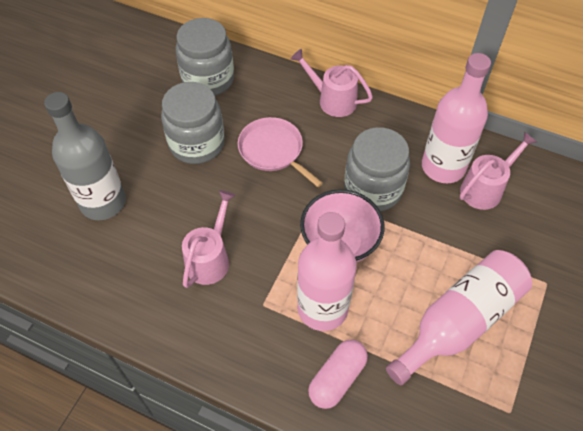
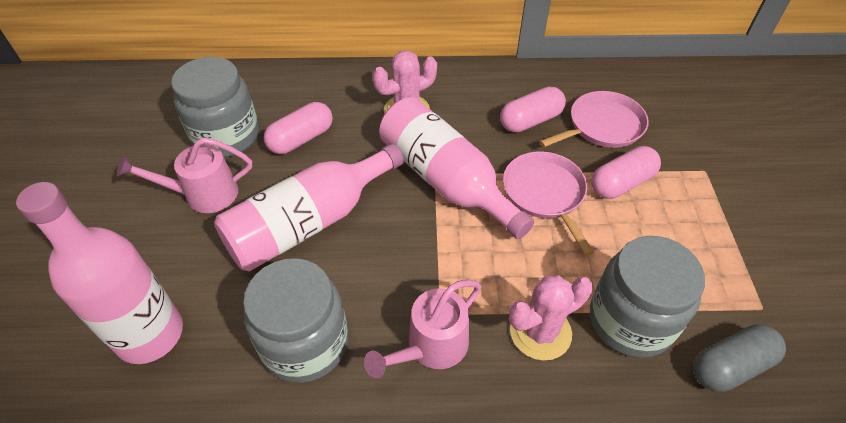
grey bottle: 1 -> 0
grey capsule: 0 -> 1
pink bowl: 1 -> 0
pink cactus: 0 -> 2
pink capsule: 1 -> 3
pink pan: 1 -> 2
pink watering can: 3 -> 2

